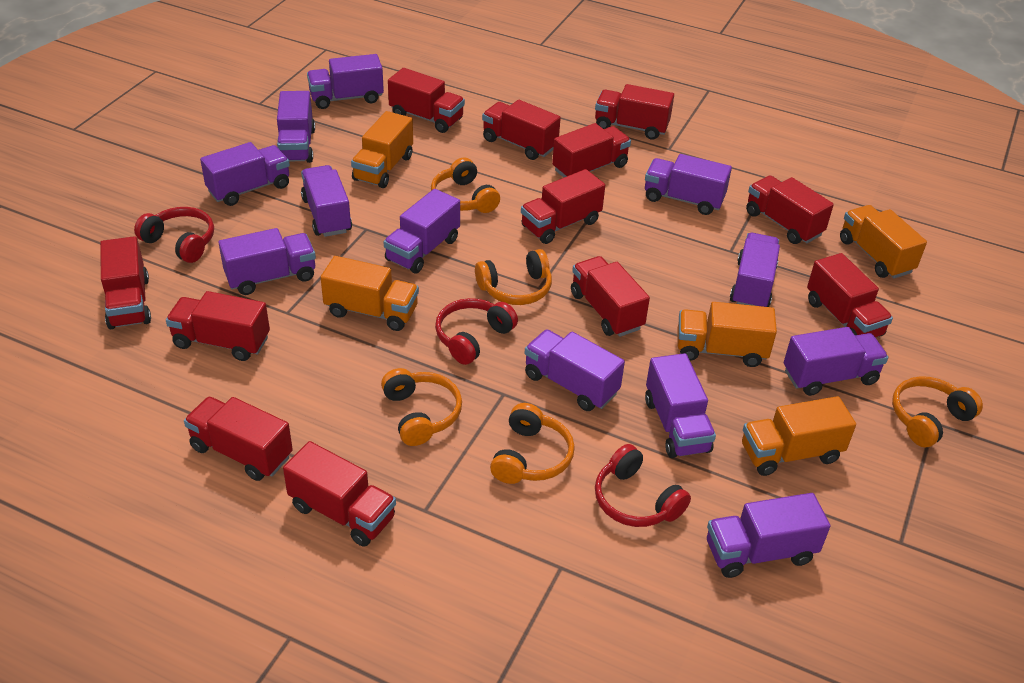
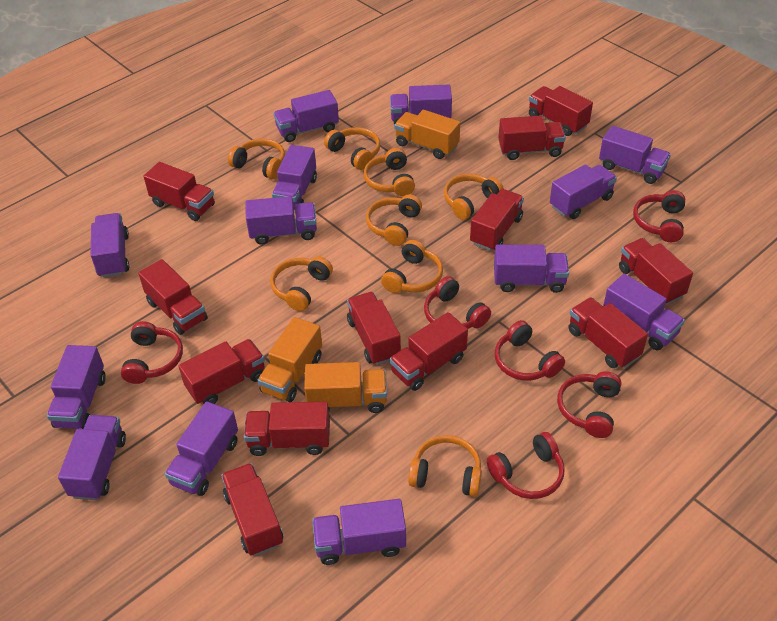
orange headphones: 5 -> 8
orange truck: 5 -> 3
purple truck: 12 -> 13
red headphones: 3 -> 6

